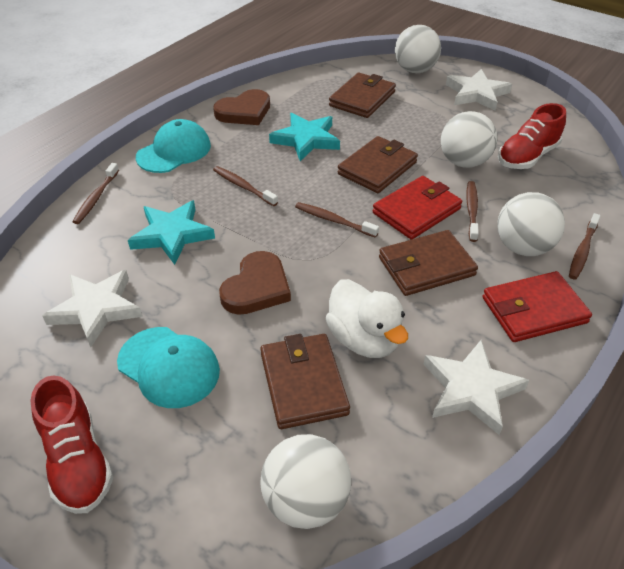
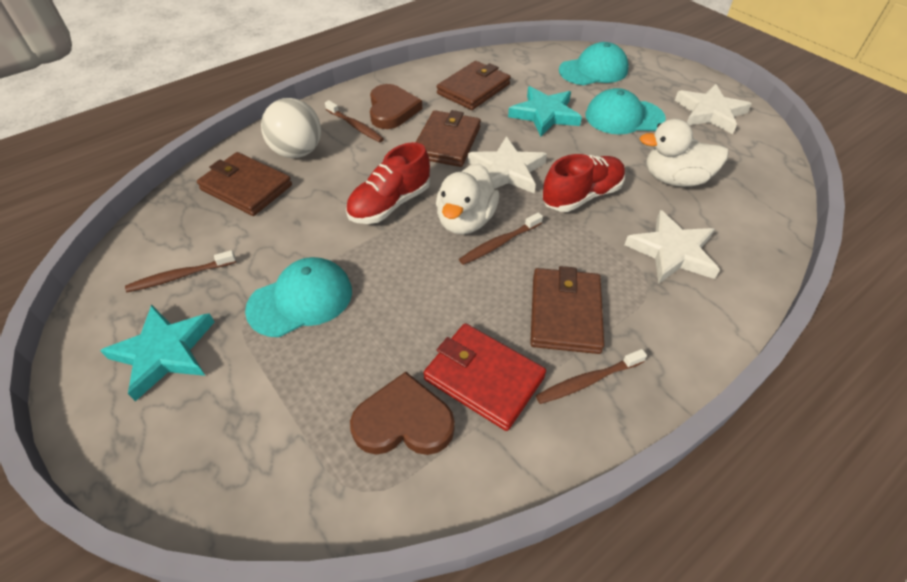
brown toothbrush: 5 -> 4
red wallet: 2 -> 1
turquoise cap: 2 -> 3
white ball: 4 -> 1
white duck: 1 -> 2

